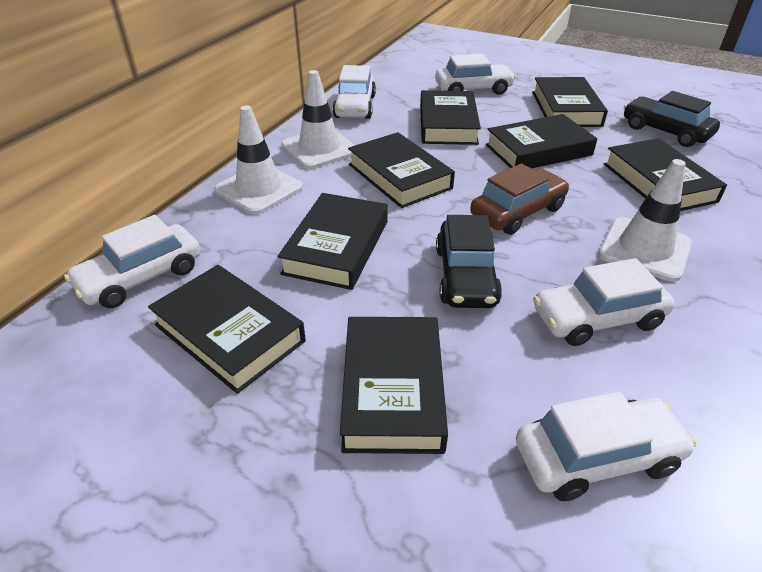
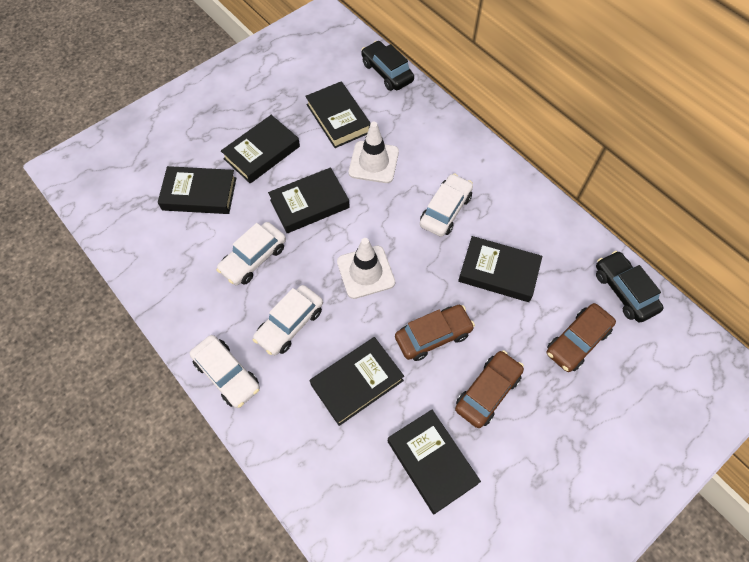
black book: 8 -> 7
brown car: 1 -> 3
white car: 5 -> 4
white traffic cone: 3 -> 2

